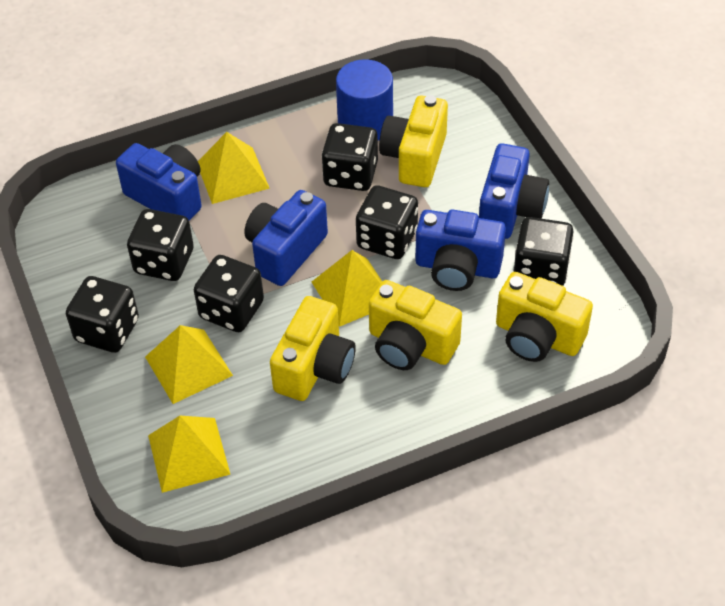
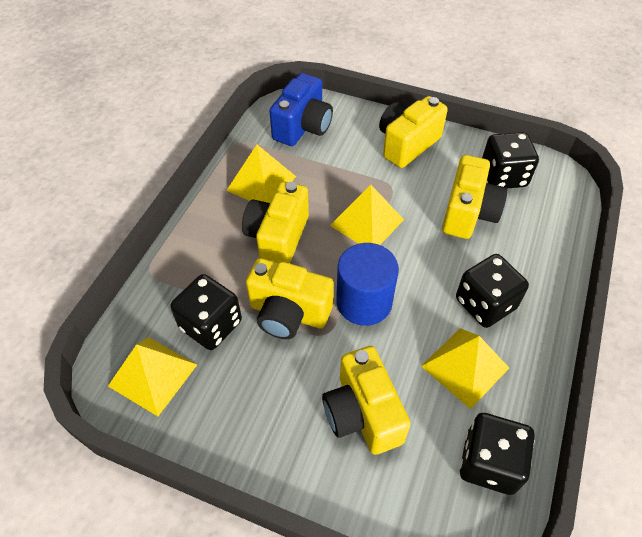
black dice: 6 -> 4
blue camera: 4 -> 1
yellow camera: 4 -> 5

